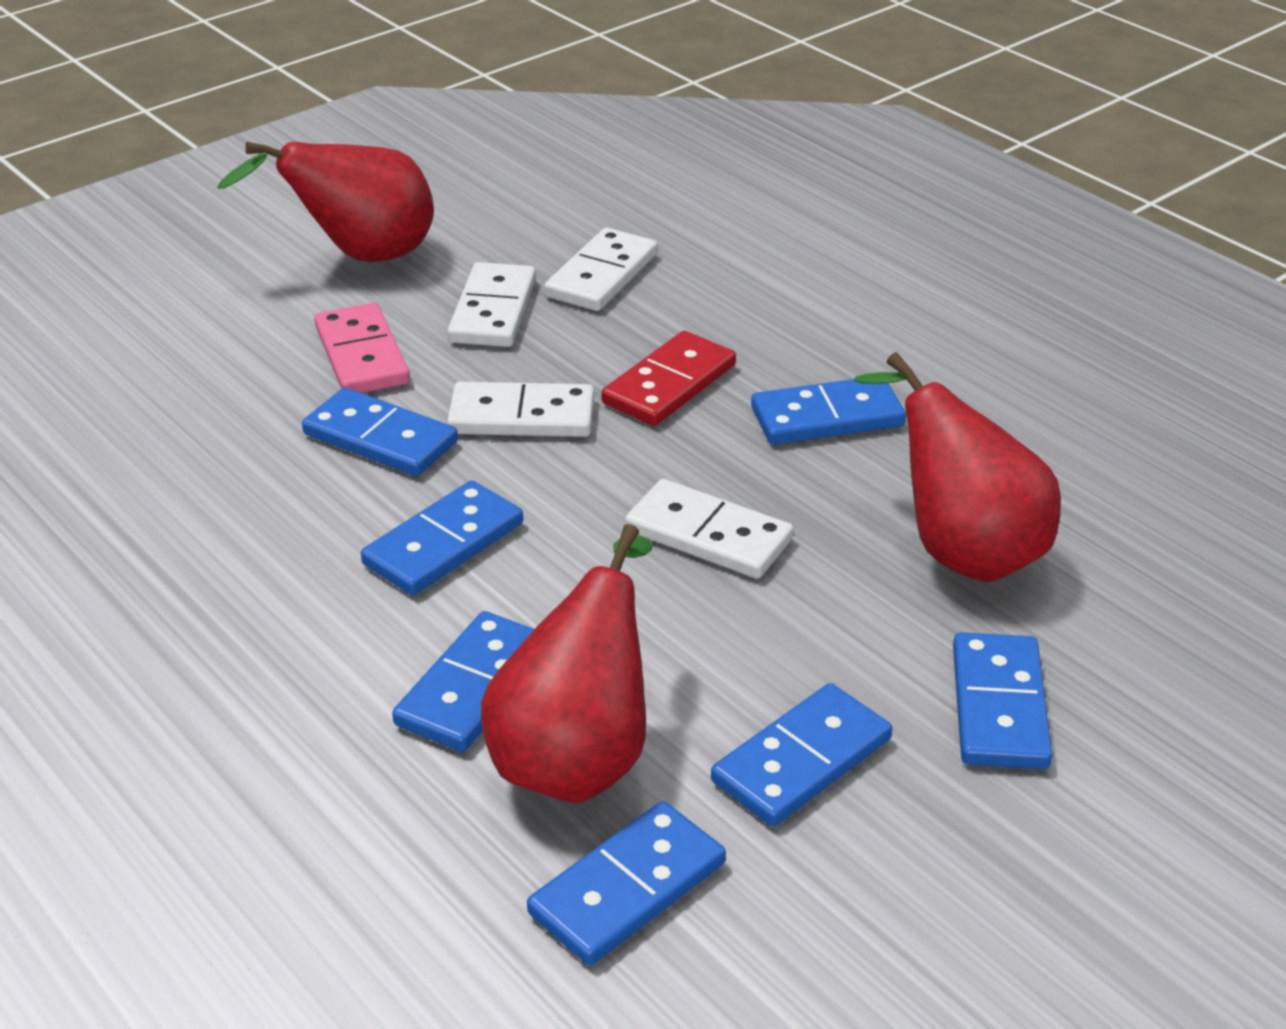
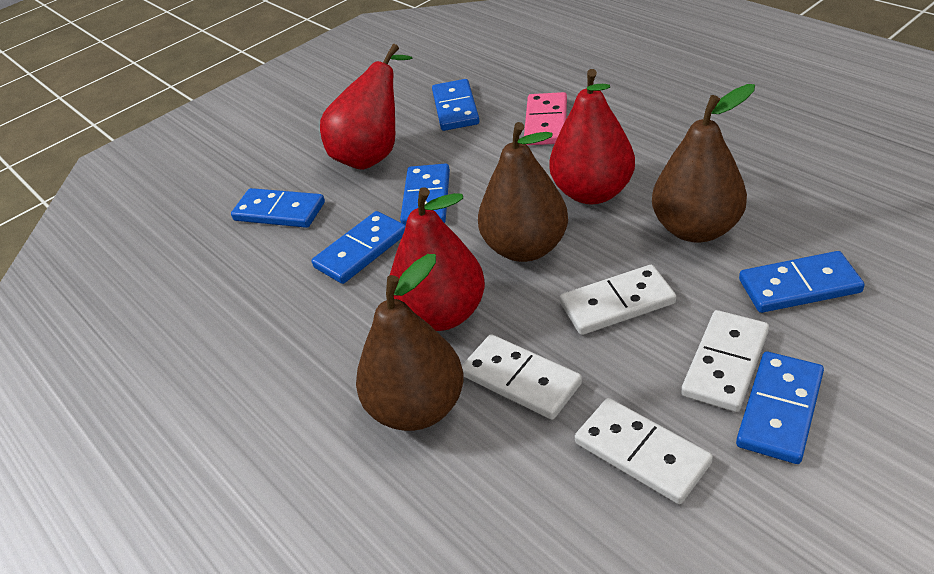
blue domino: 7 -> 6
brown pear: 0 -> 3
red domino: 1 -> 0

